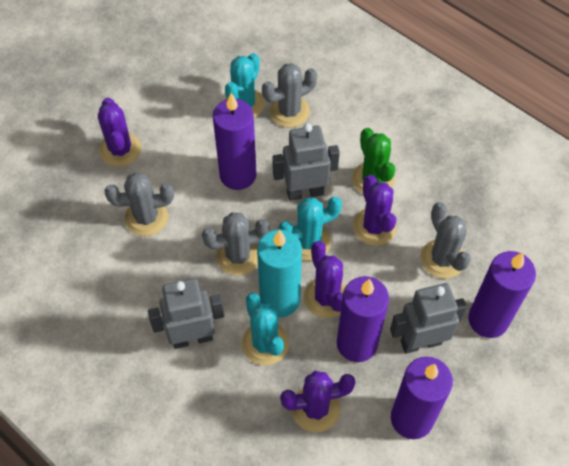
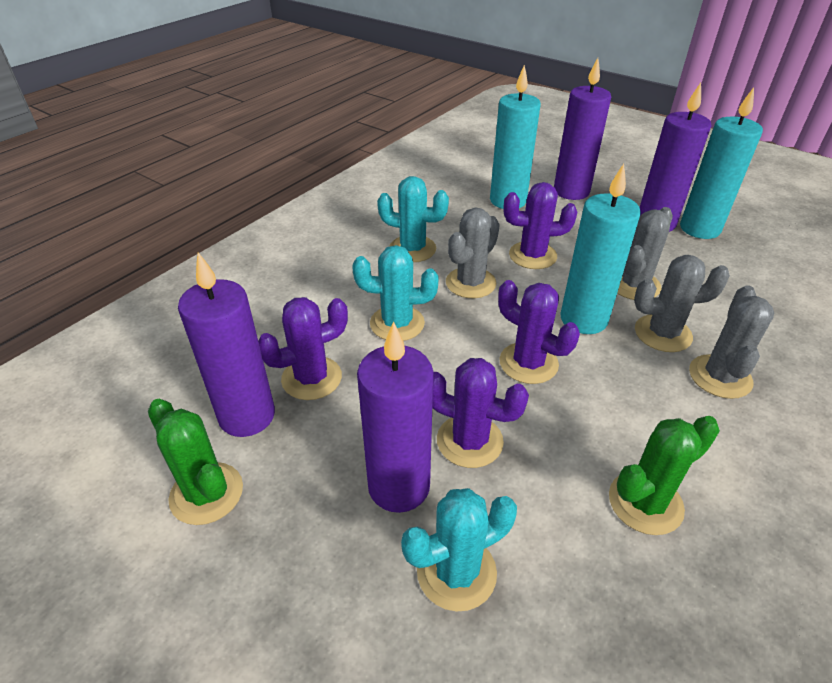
green cactus: 1 -> 2
grey robot: 3 -> 0
turquoise candle: 1 -> 3

